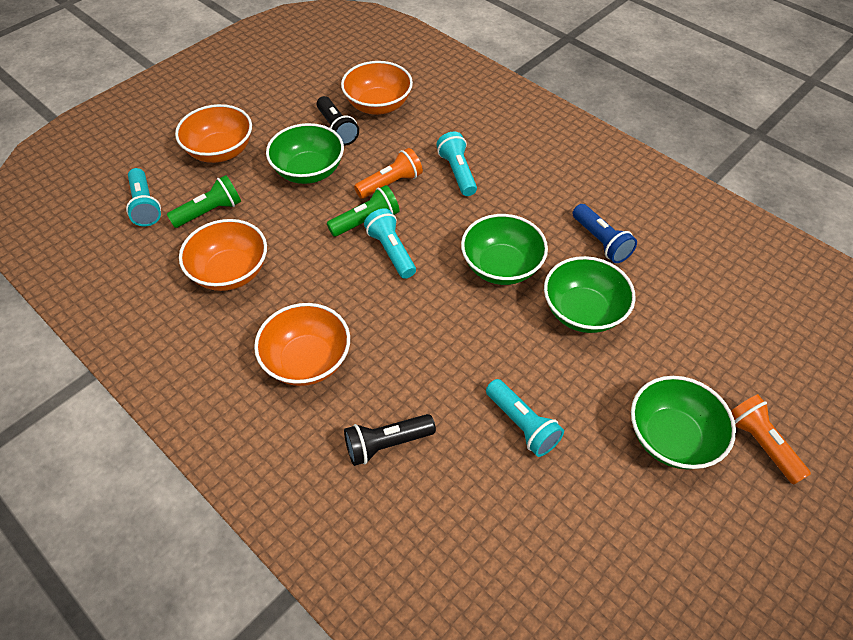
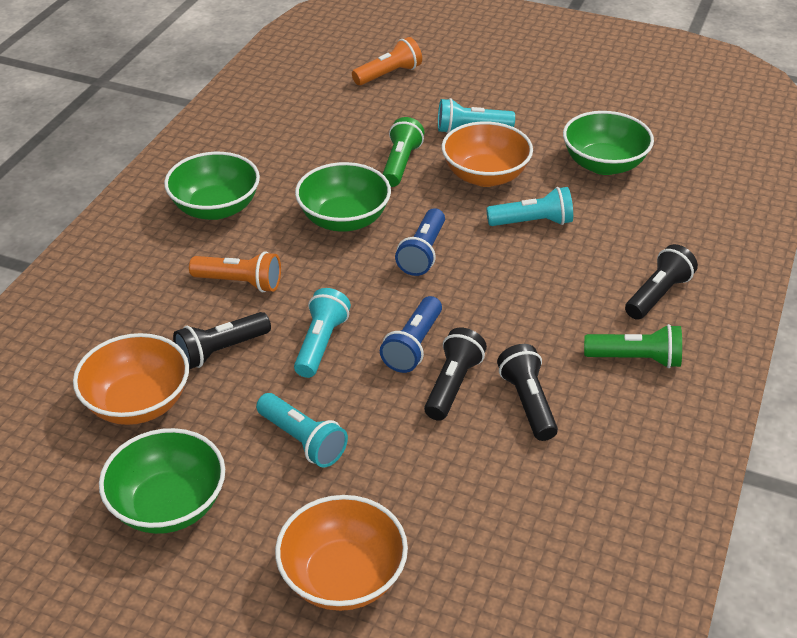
black flashlight: 2 -> 4
blue flashlight: 1 -> 2
orange bowl: 4 -> 3

